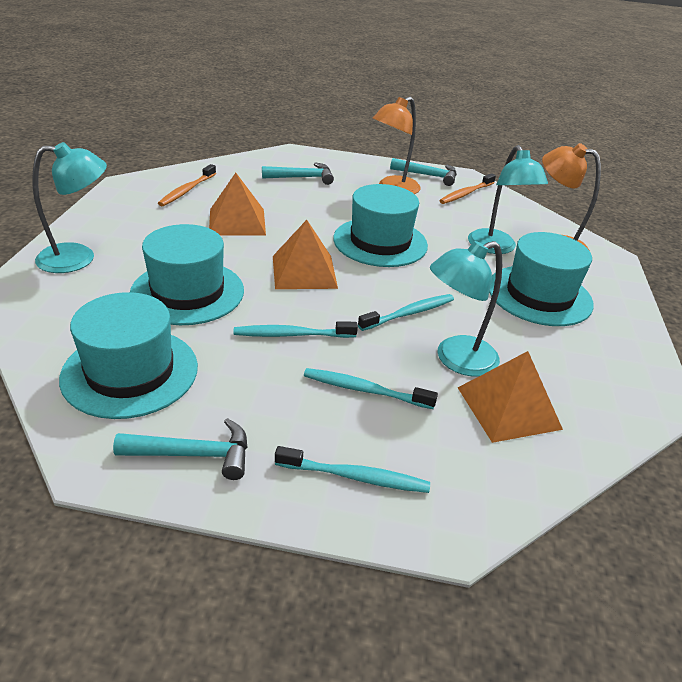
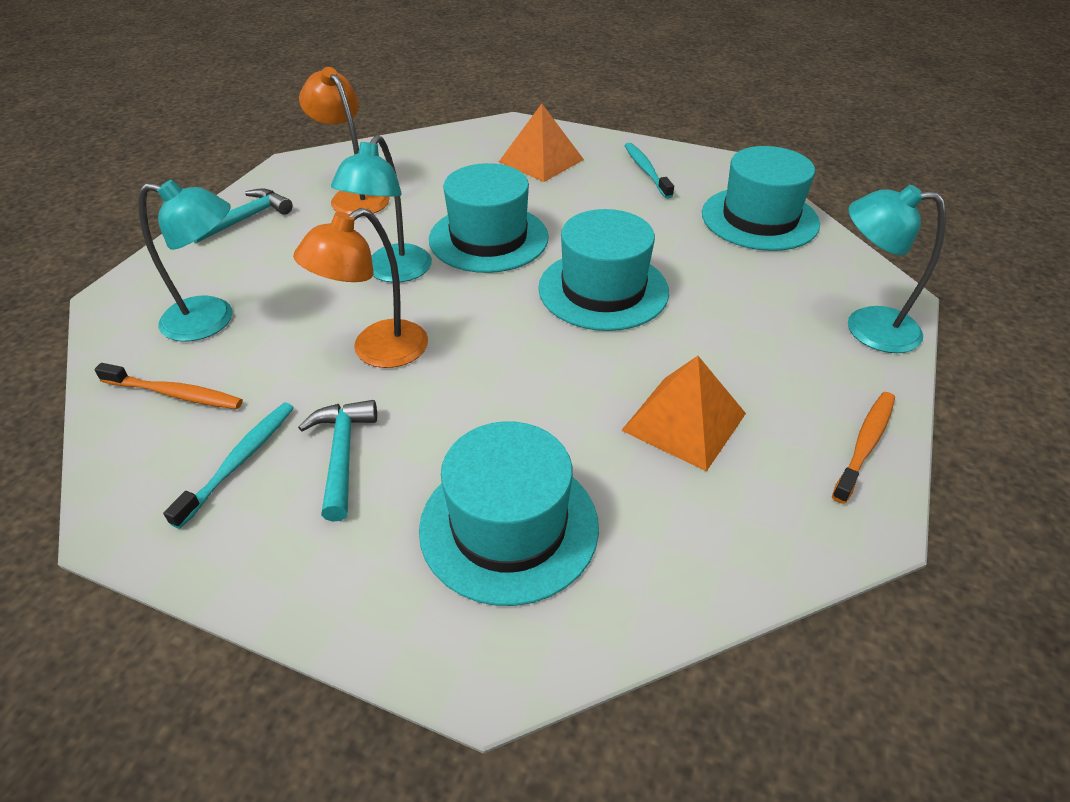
orange pyramid: 3 -> 2
turquoise hammer: 3 -> 2
turquoise toothbrush: 4 -> 2

